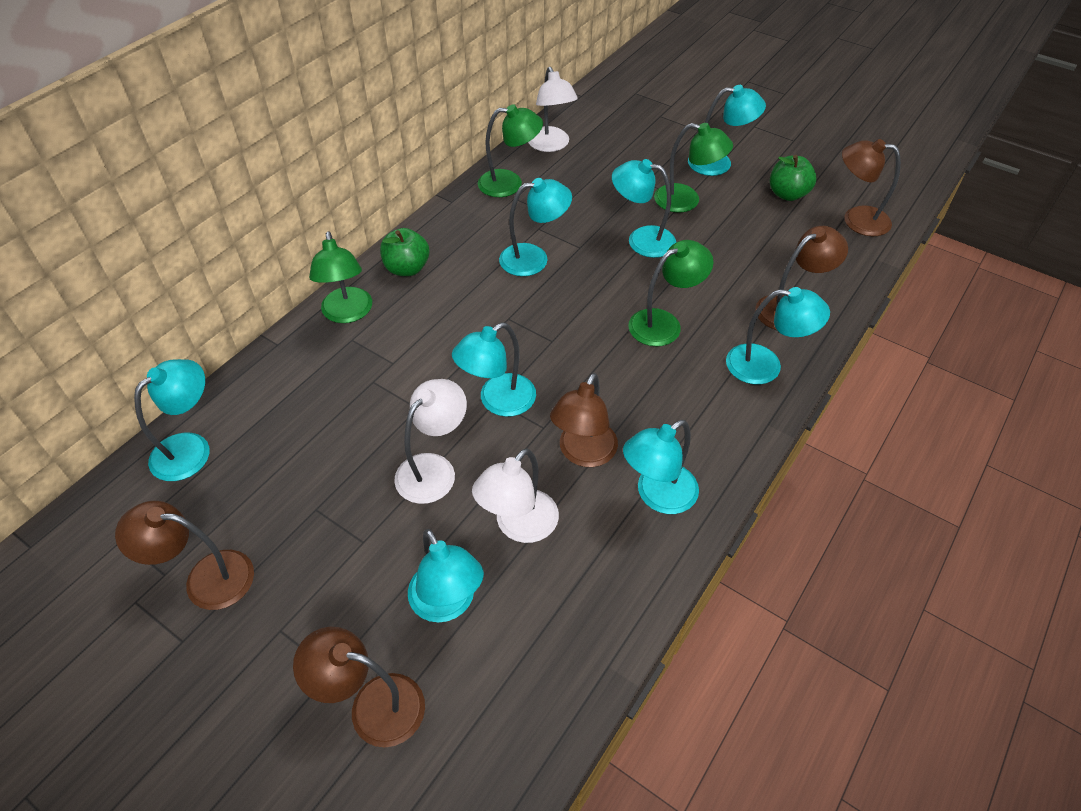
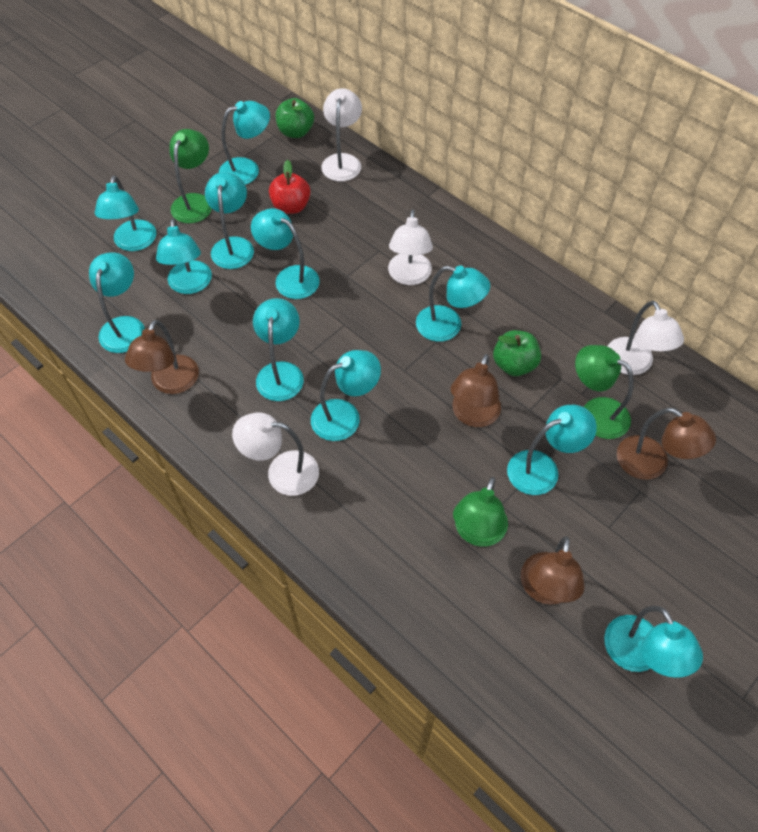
brown lamp: 5 -> 4
green lamp: 4 -> 3
red apple: 0 -> 1
turquoise lamp: 8 -> 11
white lamp: 3 -> 4

